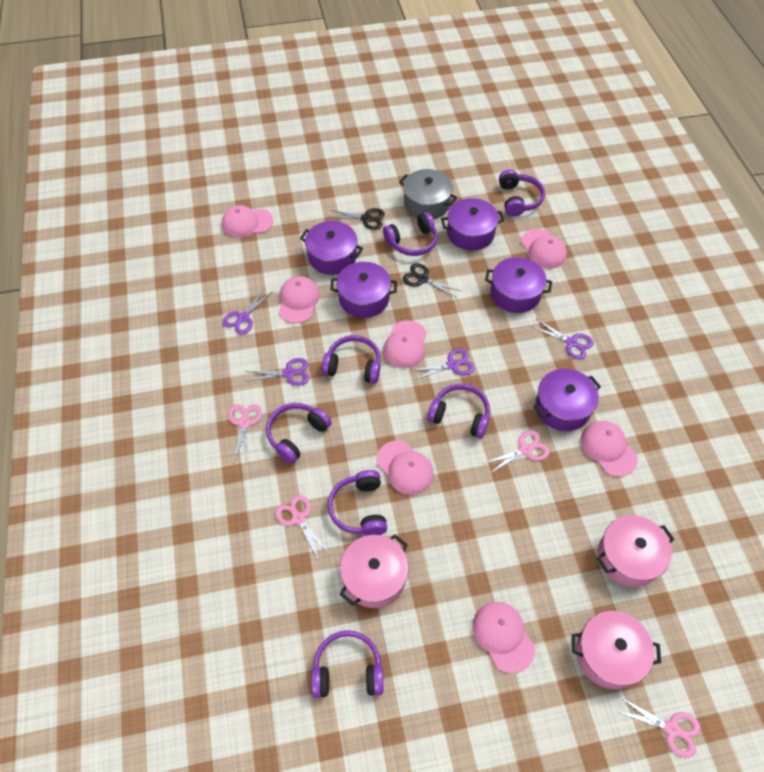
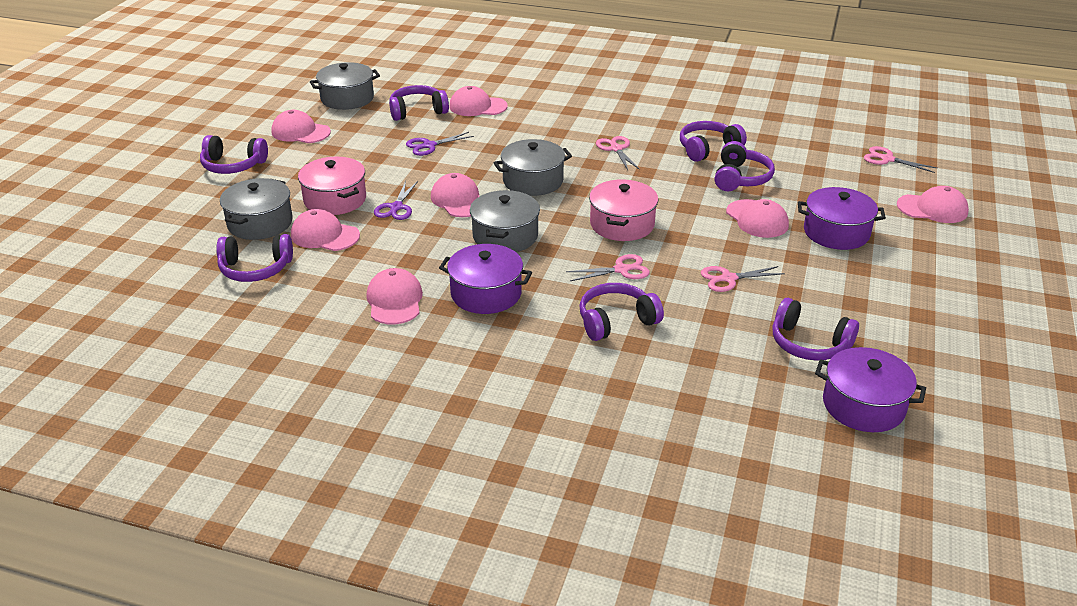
black scissors: 2 -> 0
grey pot: 1 -> 4
pink pot: 3 -> 2
purple pot: 5 -> 3
purple scissors: 4 -> 2

